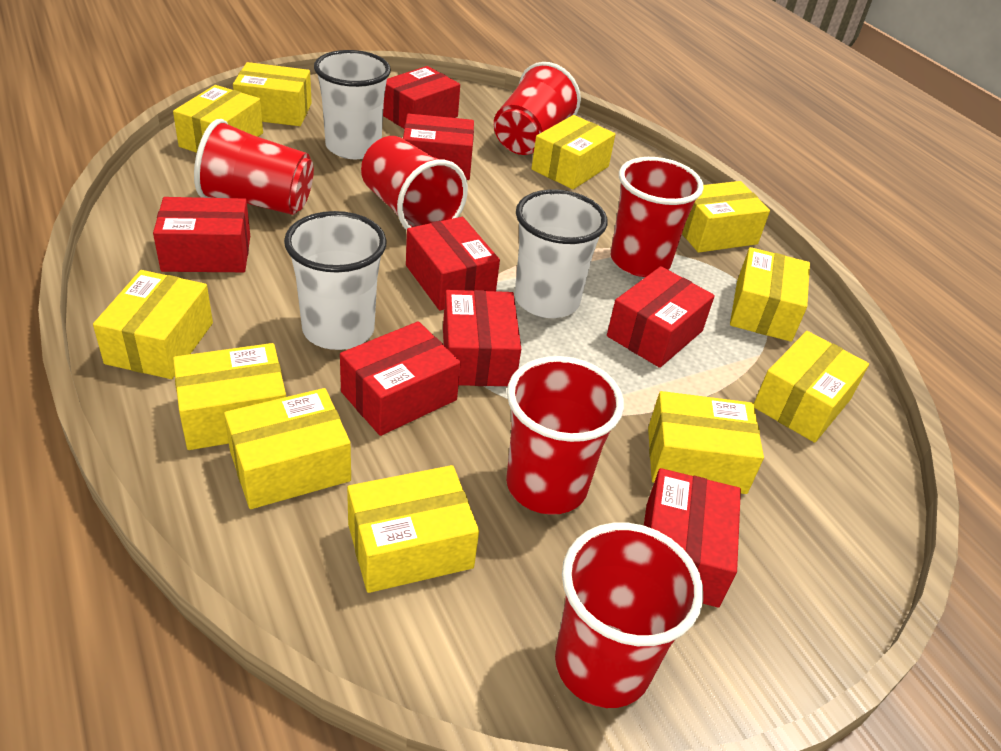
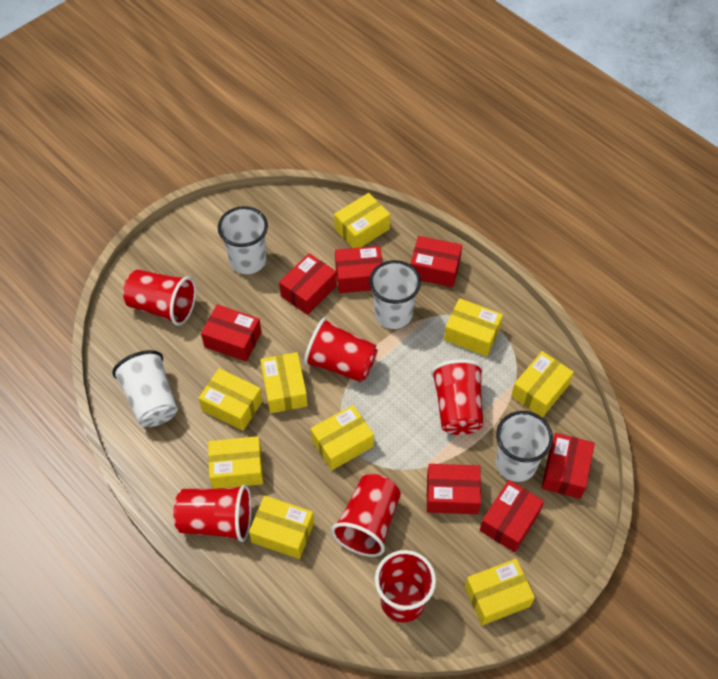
red box: 8 -> 7
white cup: 3 -> 4
yellow box: 11 -> 9

